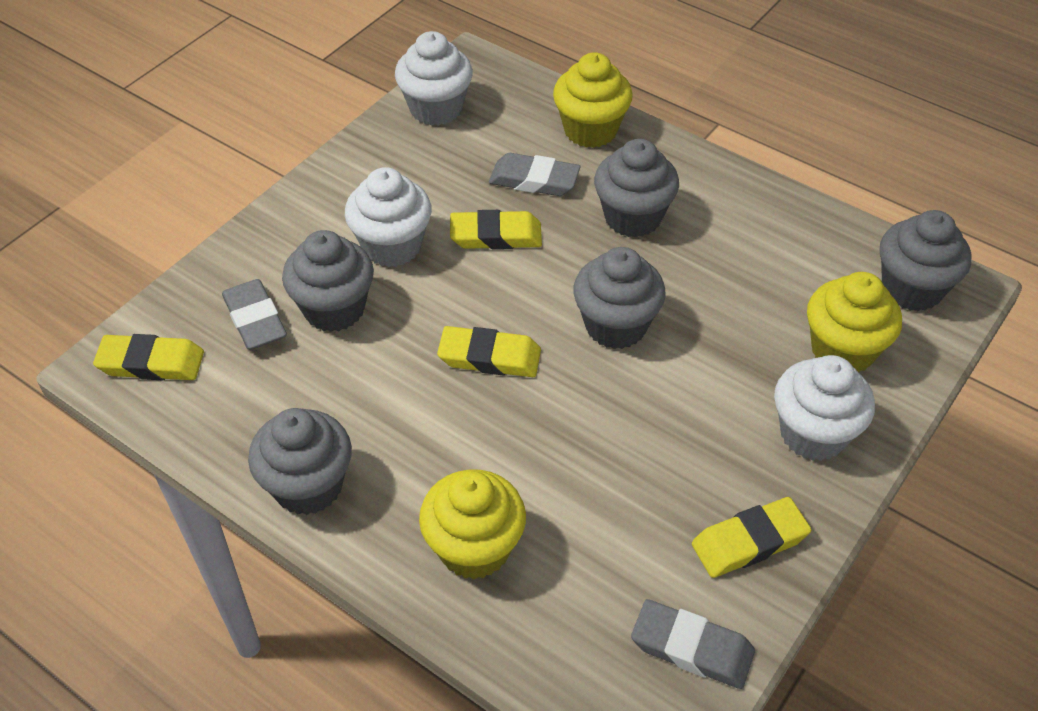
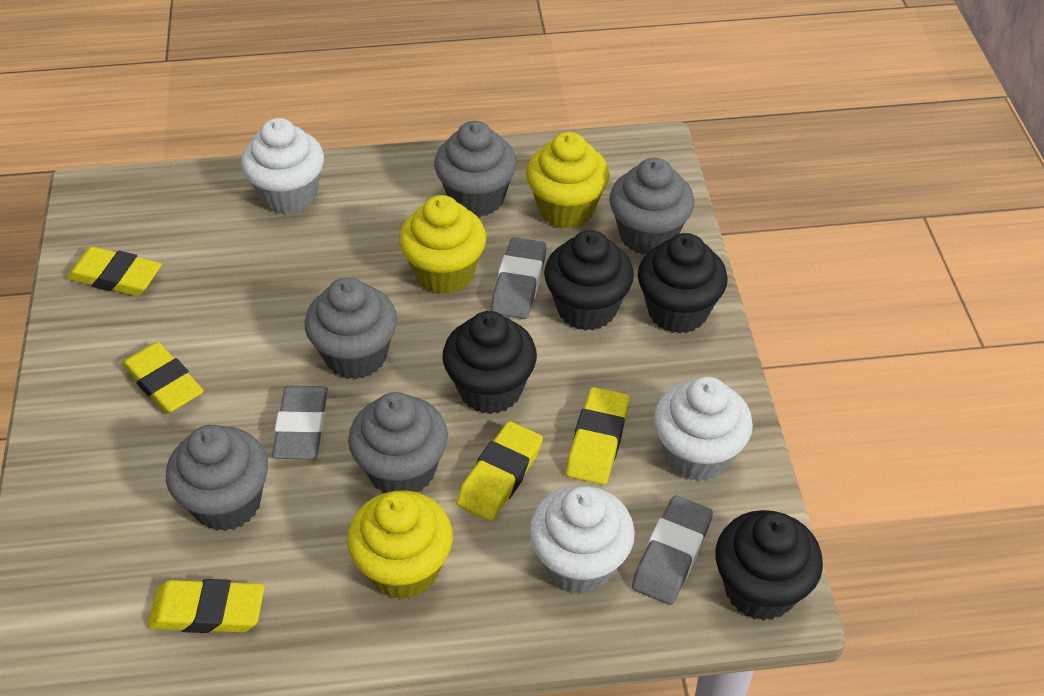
black cupcake: 0 -> 4
yellow eraser: 4 -> 5

